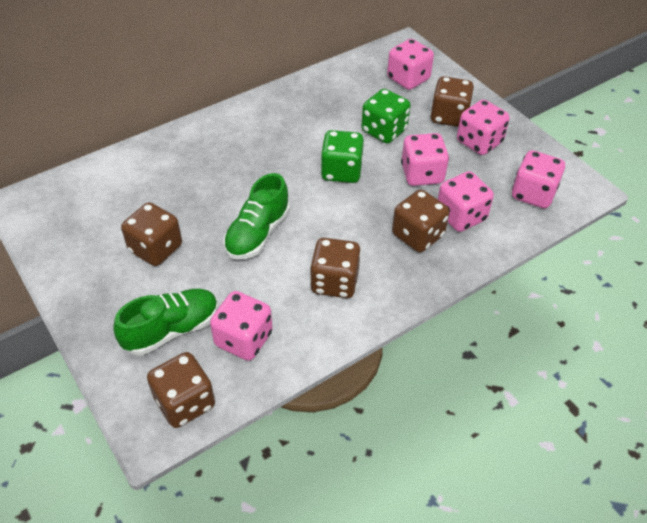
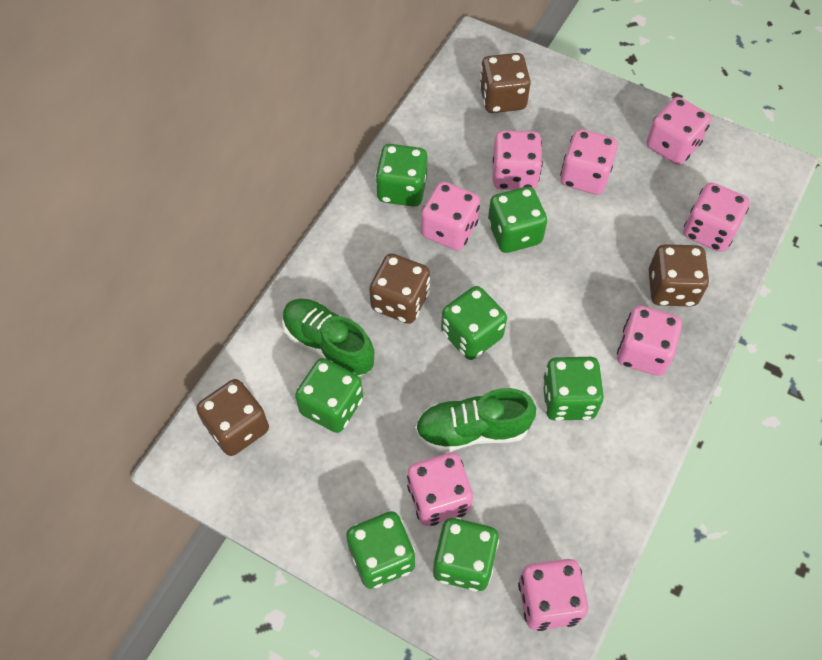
brown dice: 5 -> 4
green dice: 2 -> 7
pink dice: 6 -> 8

